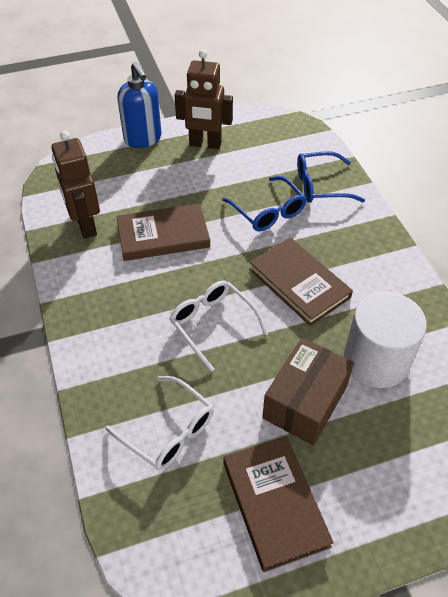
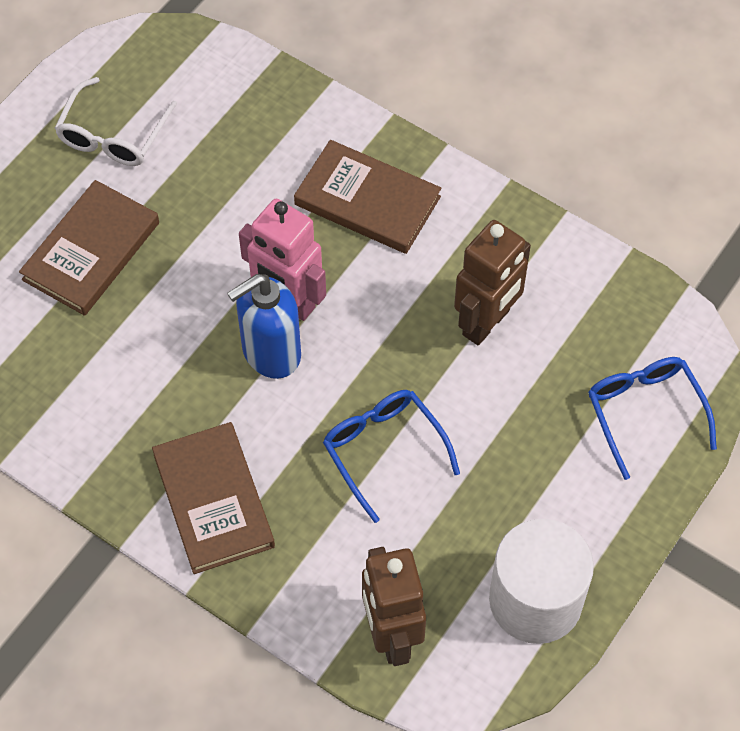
brown box: 1 -> 0
pink robot: 0 -> 1
white glasses: 2 -> 1

